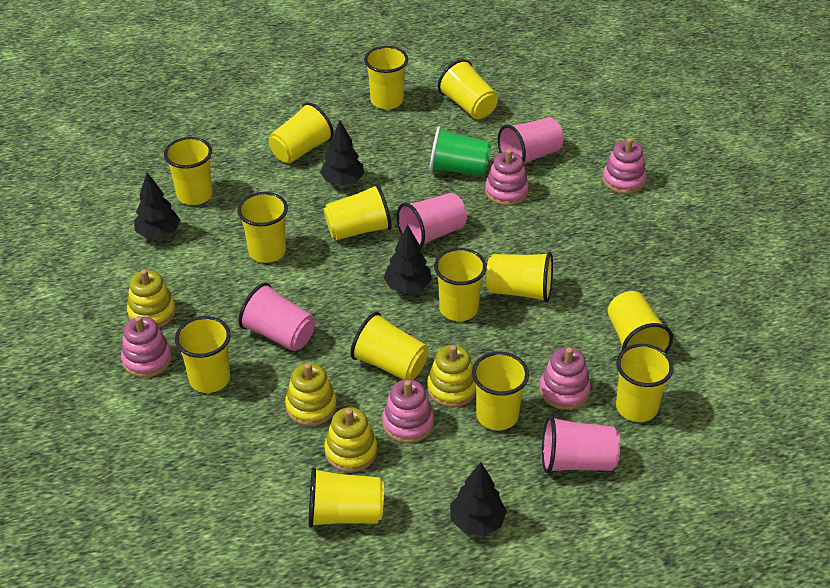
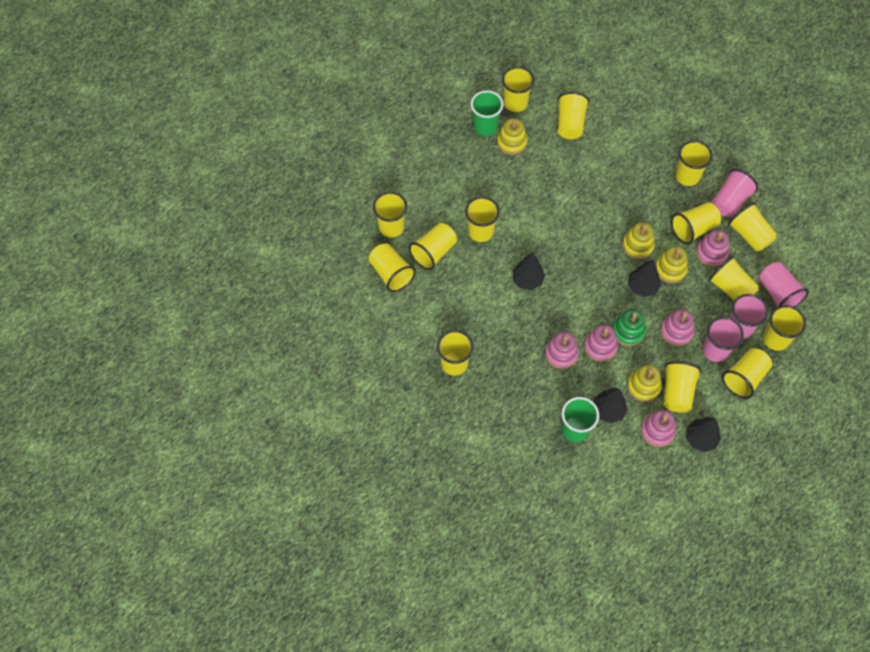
green cup: 1 -> 2
green stacking toy: 0 -> 1

